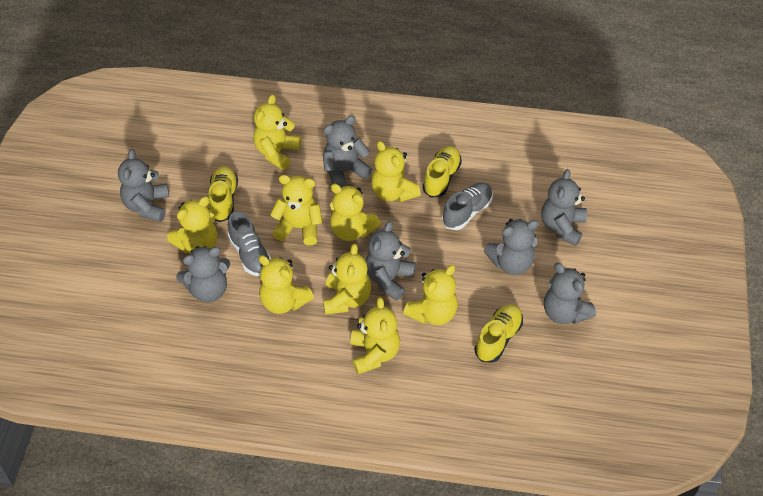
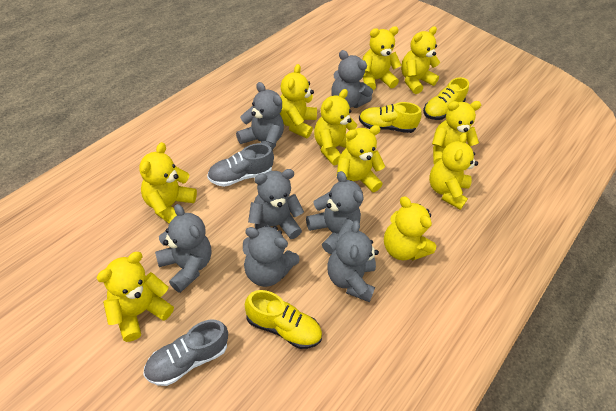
yellow teddy bear: 9 -> 10

